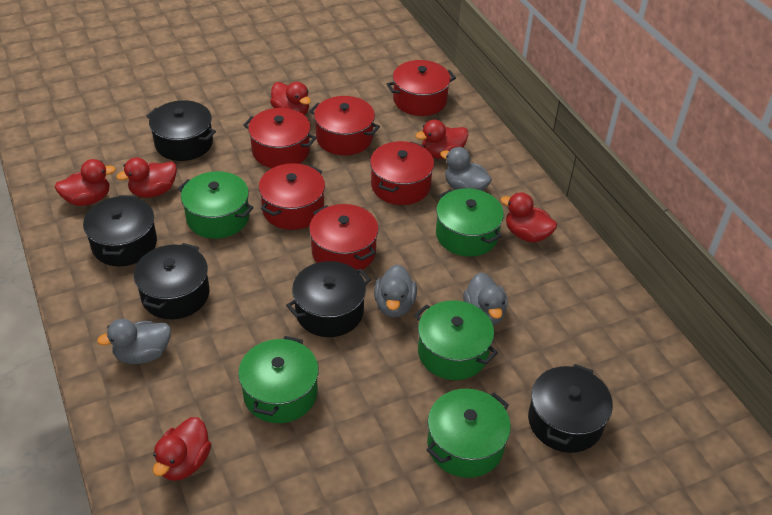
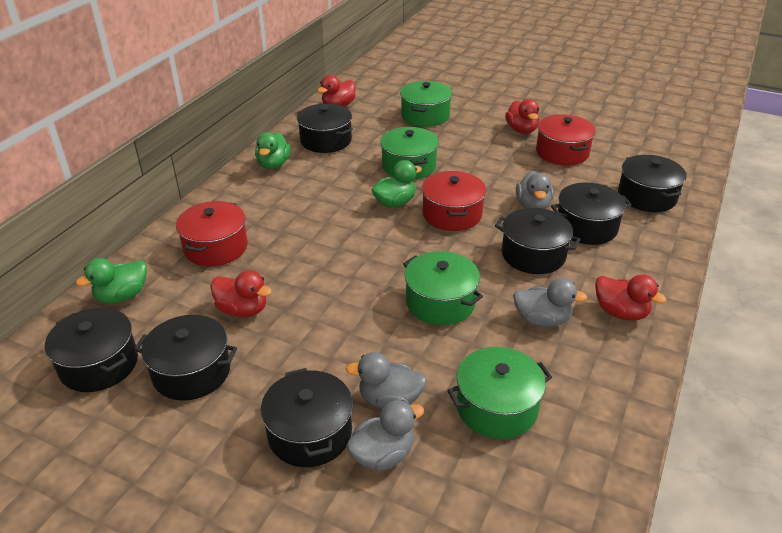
black pot: 5 -> 7
green duck: 0 -> 3
green pot: 5 -> 4
red duck: 6 -> 4
red pot: 6 -> 3

